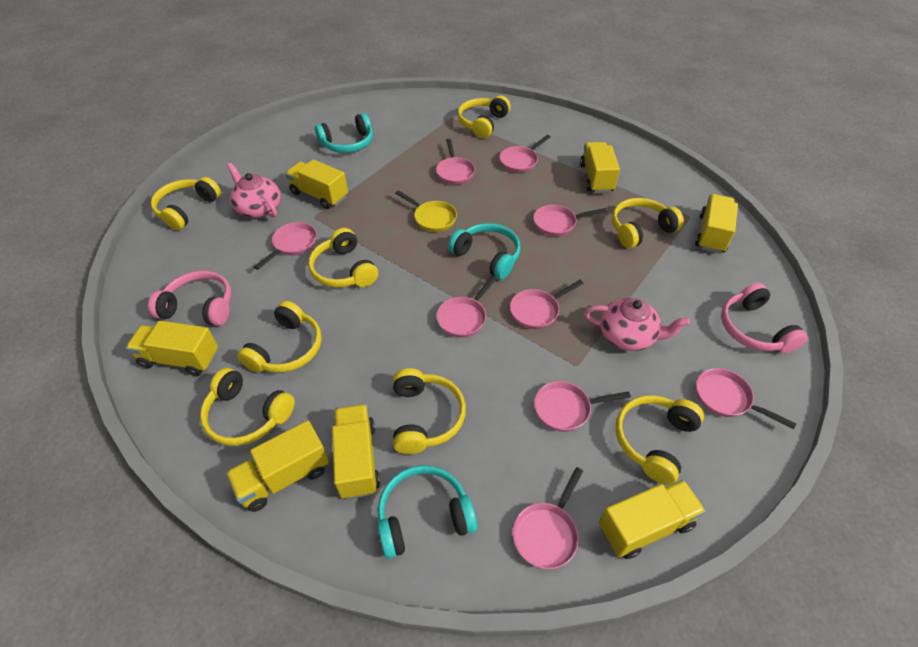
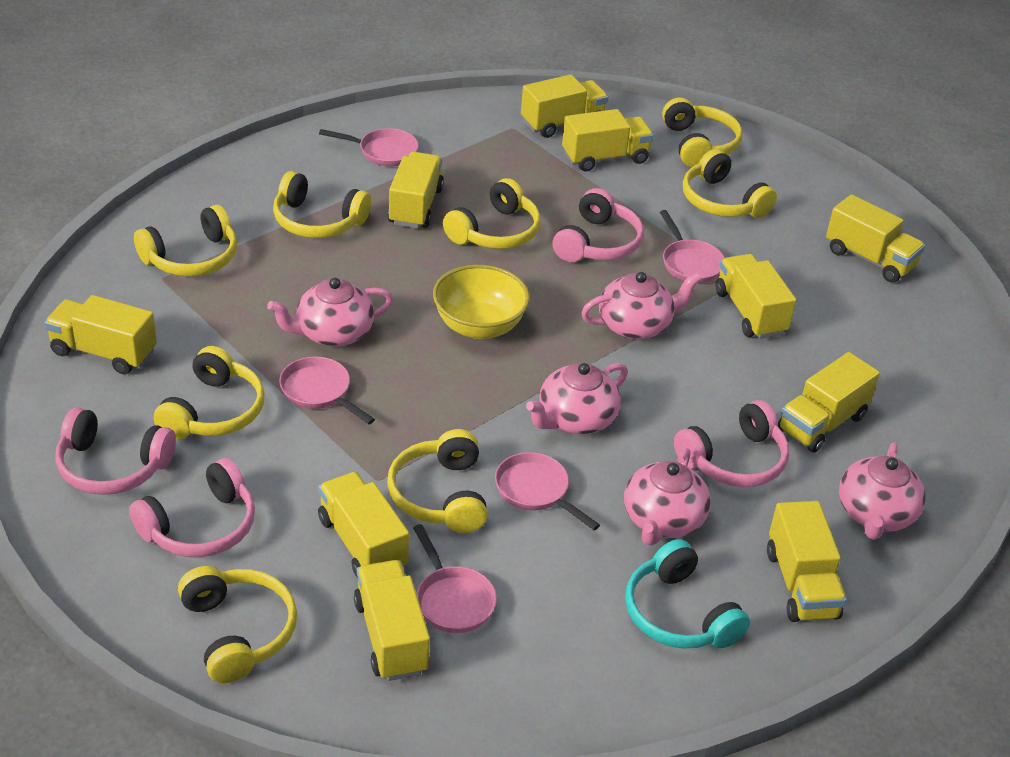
pink headphones: 2 -> 4
pink pan: 9 -> 5
pink teapot: 2 -> 5
turquoise headphones: 3 -> 1
yellow bowl: 0 -> 1
yellow pan: 1 -> 0
yellow truck: 7 -> 10

